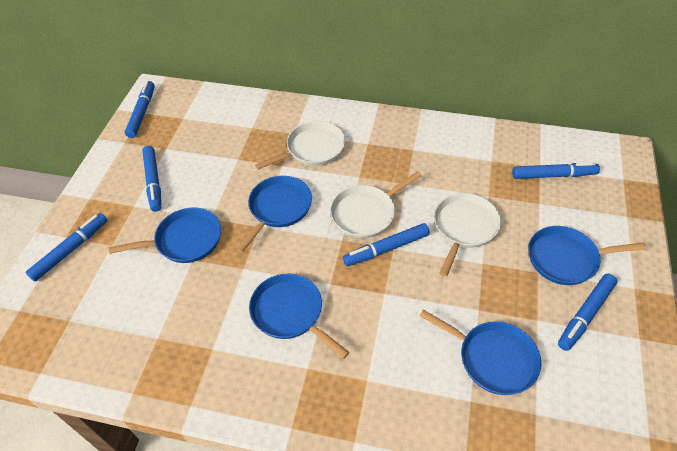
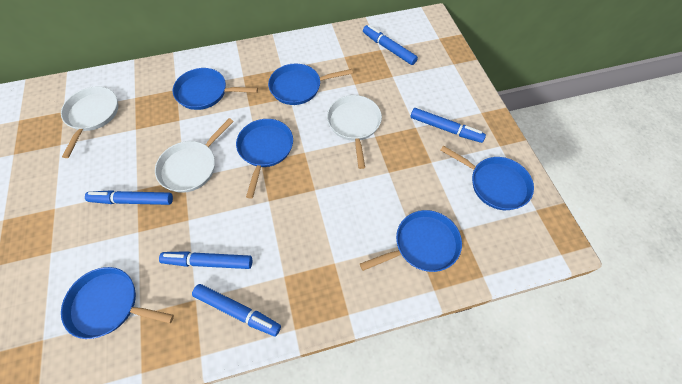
blue marker: 6 -> 5
blue pan: 5 -> 6

